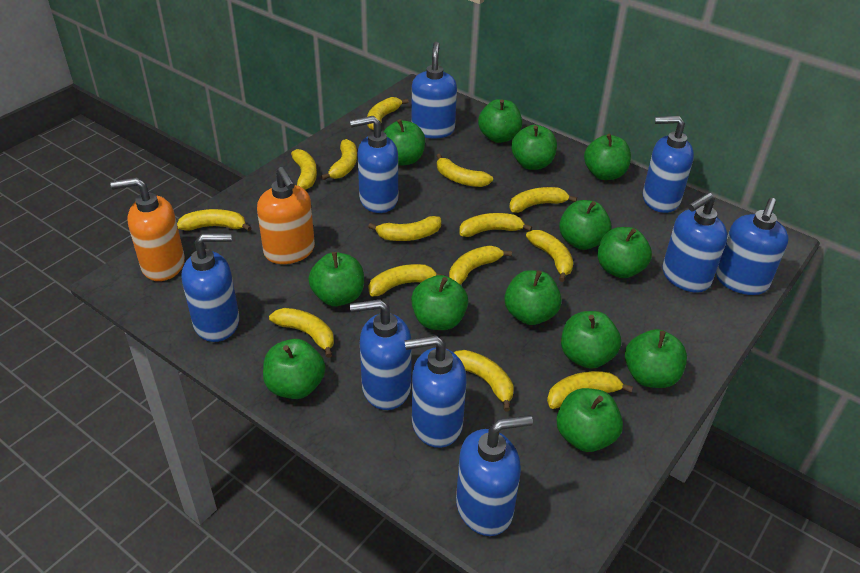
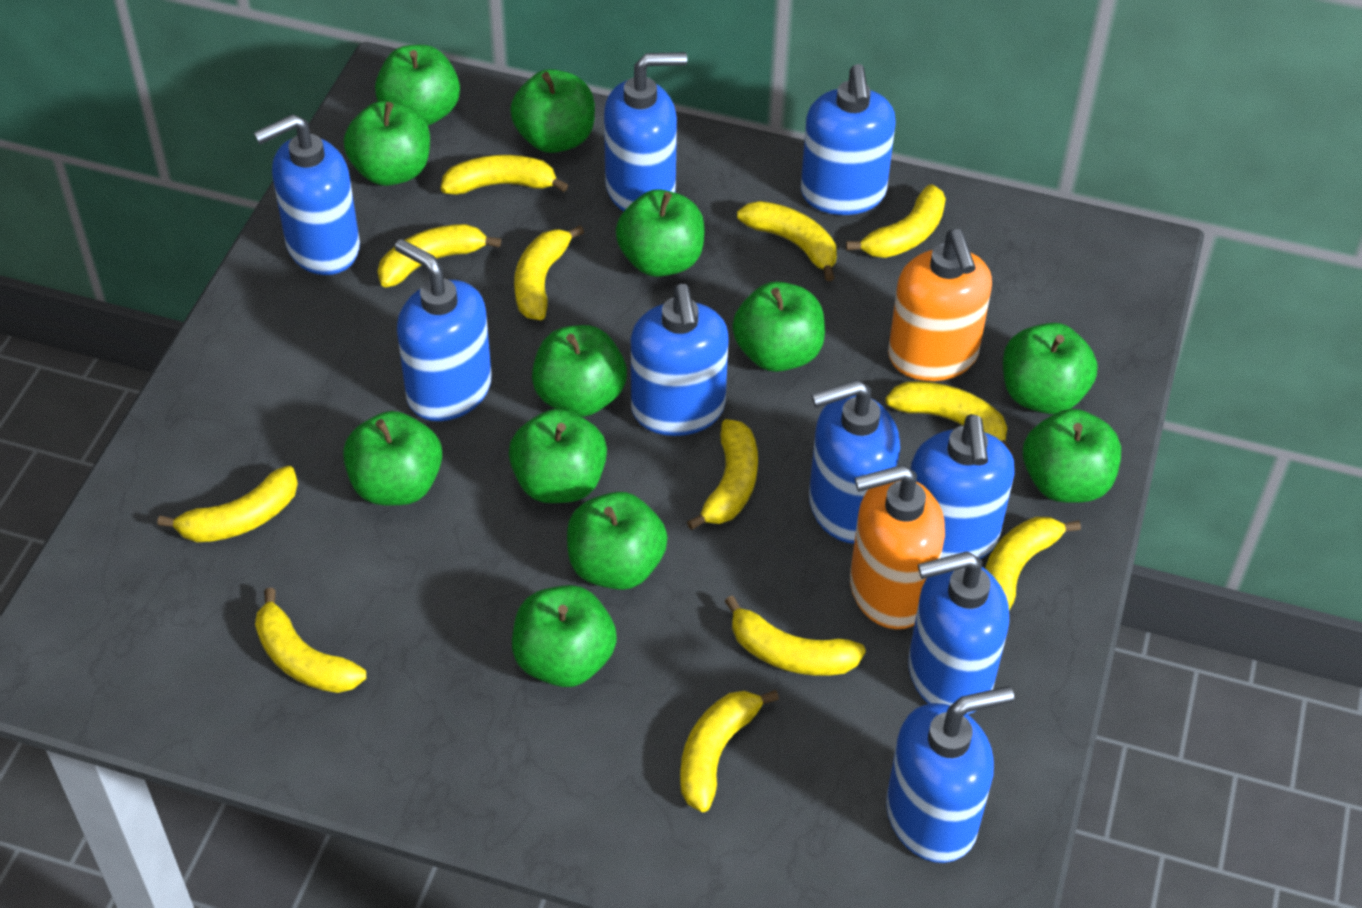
green apple: 13 -> 12
yellow banana: 14 -> 12

